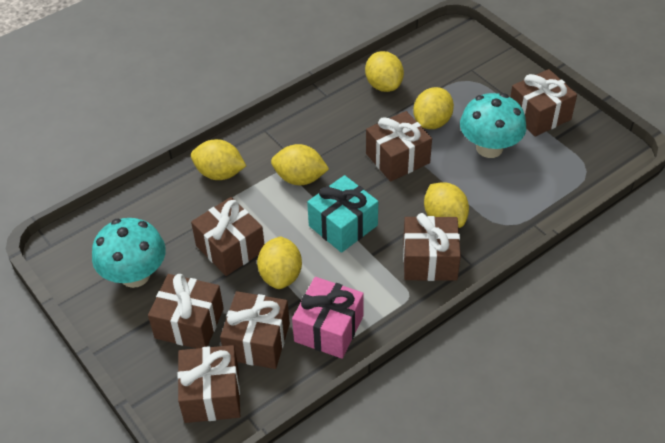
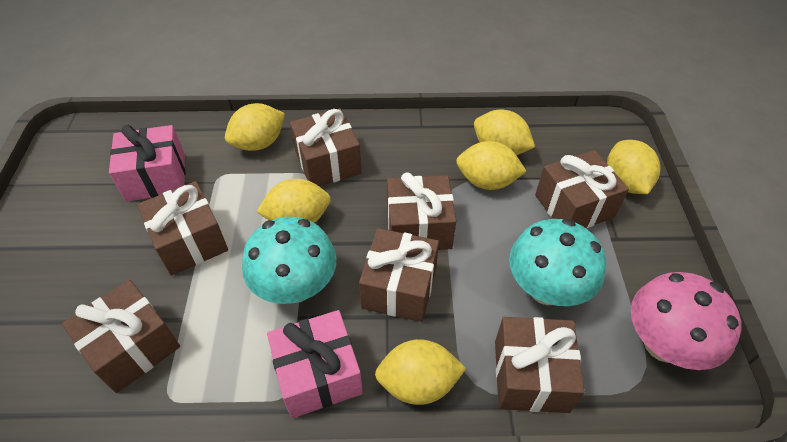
pink gift: 1 -> 2
pink mushroom: 0 -> 1
turquoise gift: 1 -> 0

